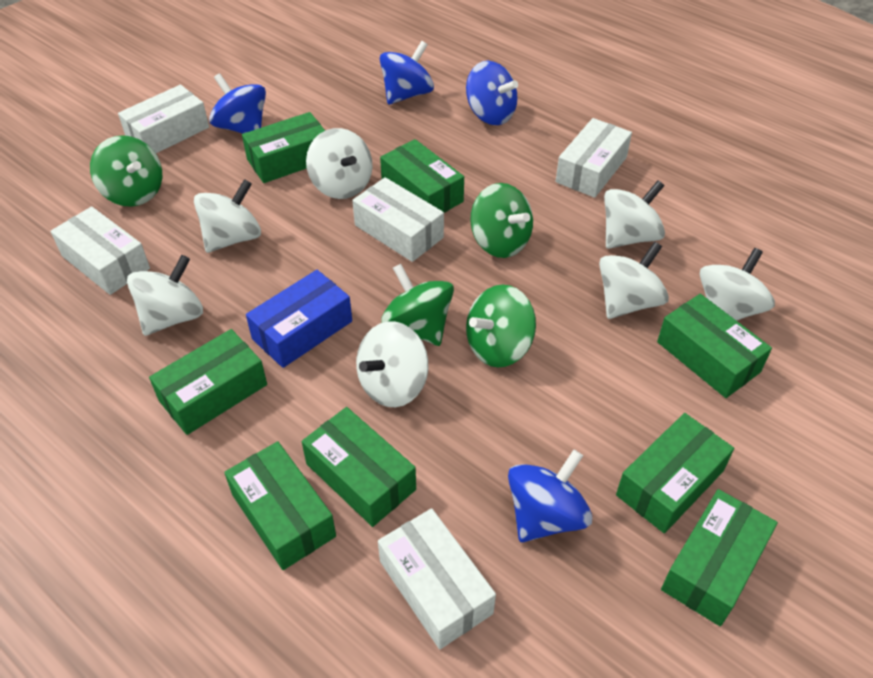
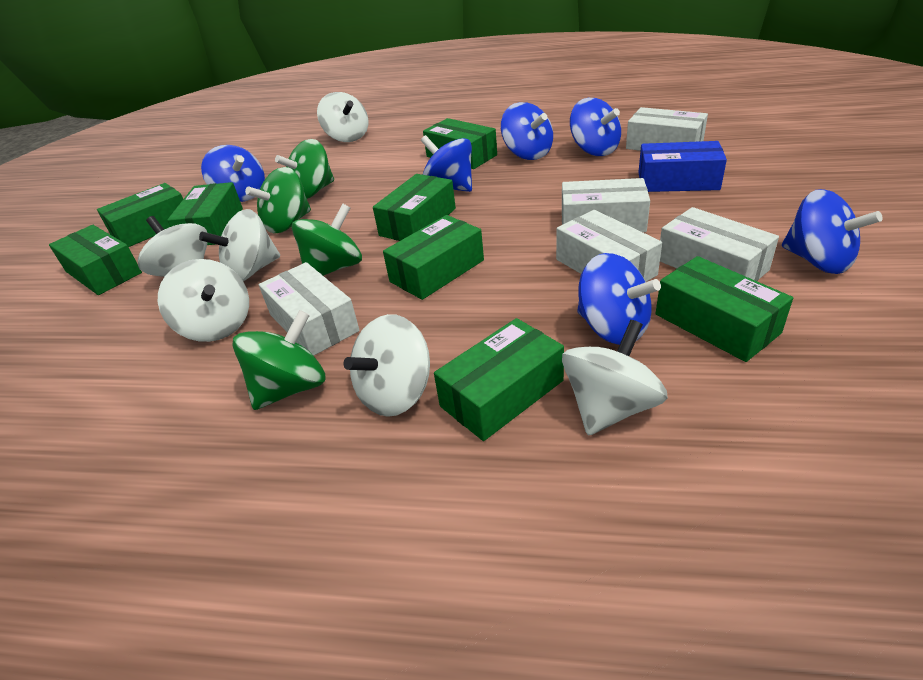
blue spinning top: 4 -> 6
white spinning top: 7 -> 6

